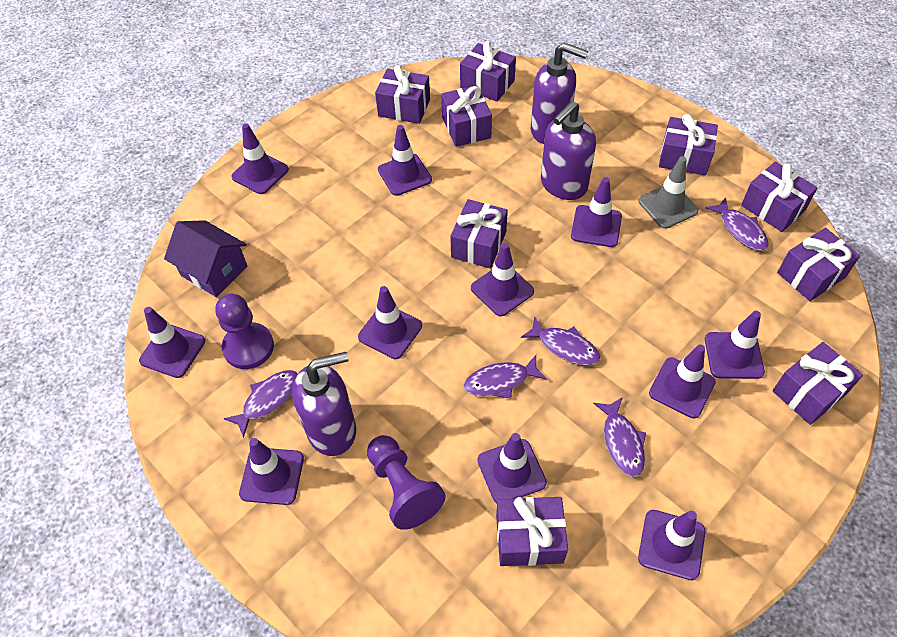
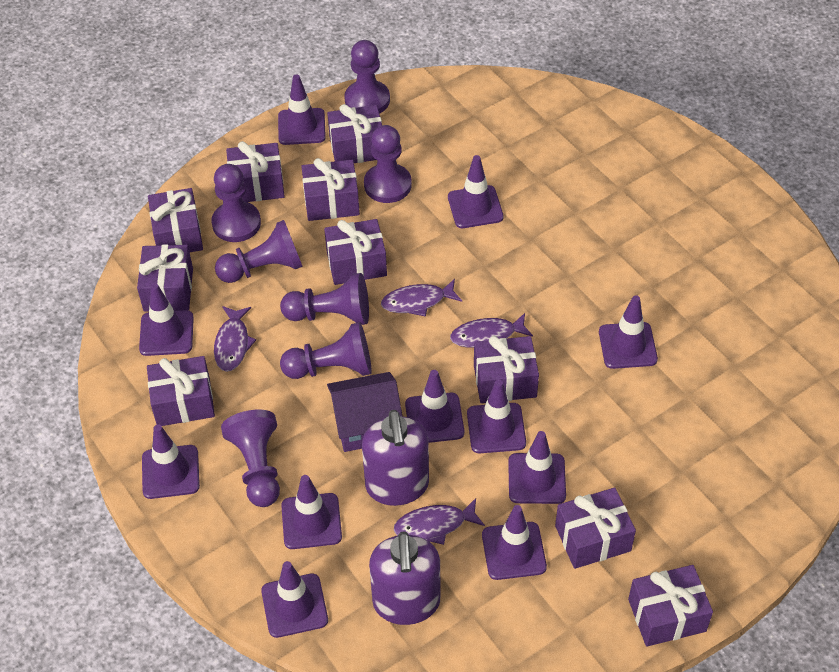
grey traffic cone: 1 -> 0
purple fish: 5 -> 4
purple gift: 9 -> 10
purple pawn: 2 -> 7
purple soap dispenser: 3 -> 2

